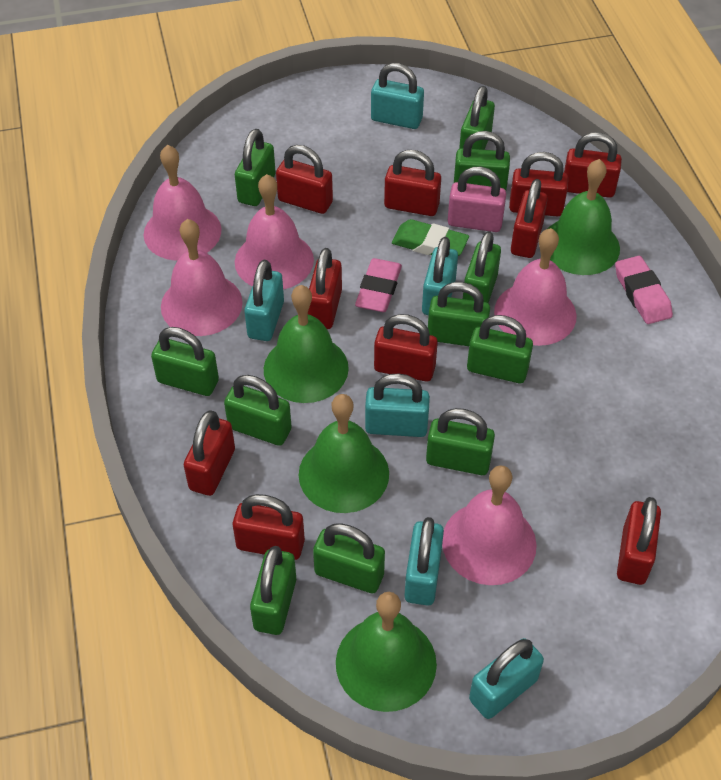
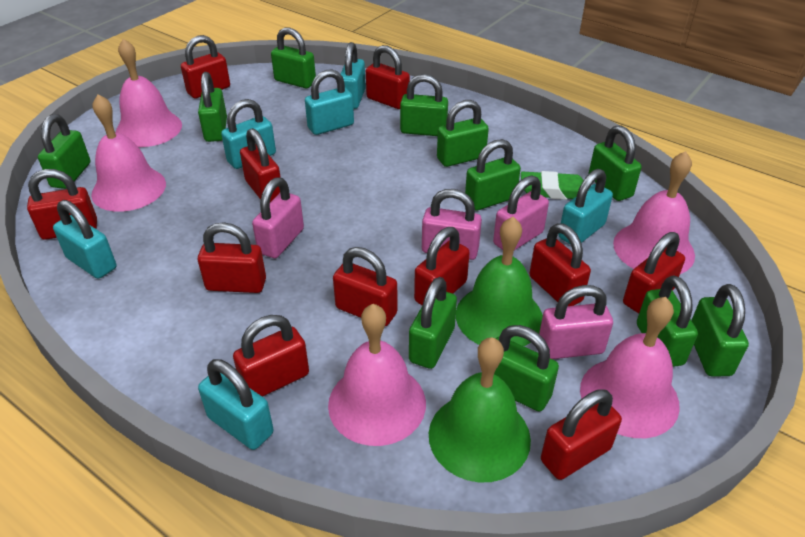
green bell: 4 -> 2
pink eraser: 2 -> 0
pink padlock: 1 -> 4
red padlock: 10 -> 11

